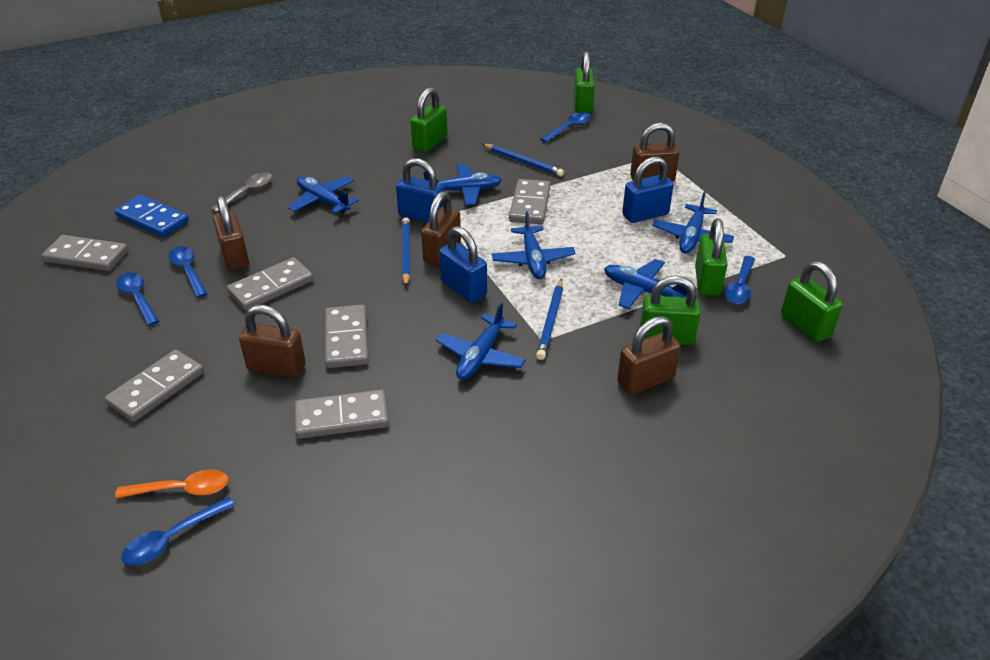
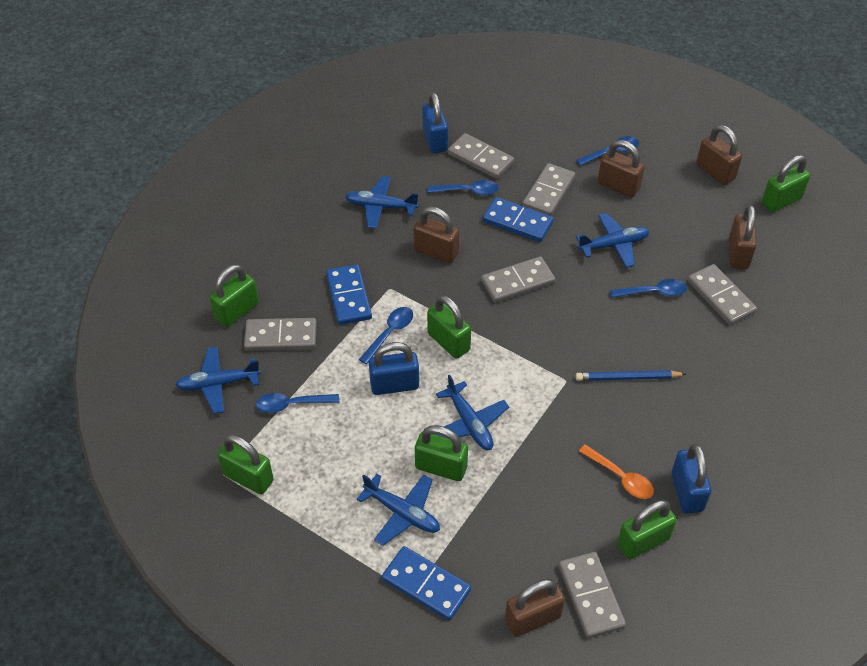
blue domino: 1 -> 3
blue pencil: 3 -> 1
blue plane: 6 -> 5
green padlock: 5 -> 6
grey spoon: 1 -> 0

